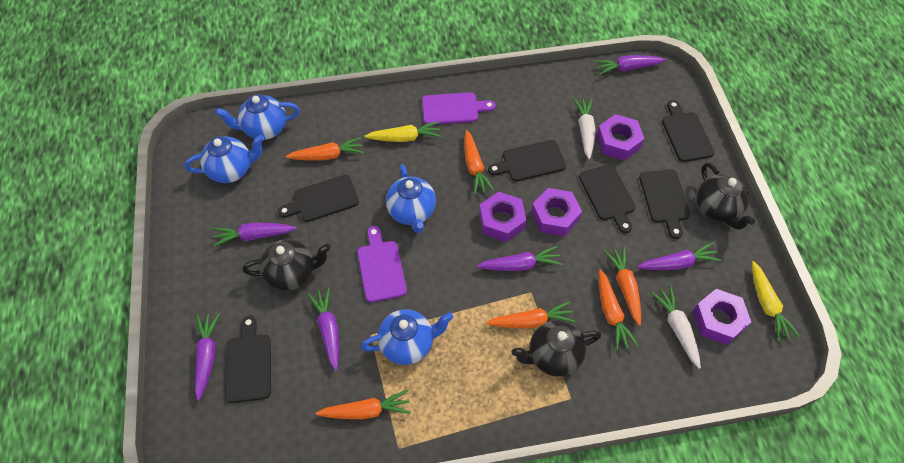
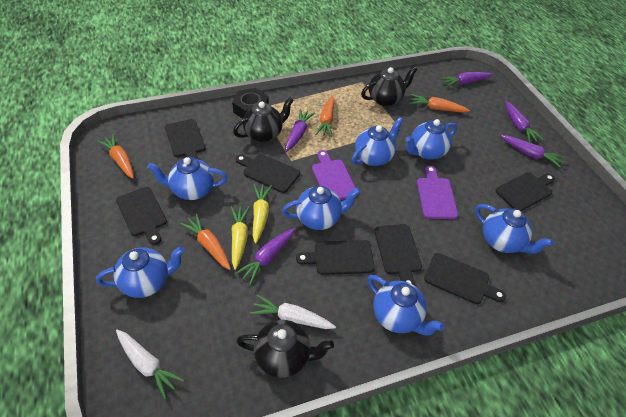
black cutting board: 6 -> 7
black nut: 0 -> 1
blue teapot: 4 -> 7
orange carrot: 6 -> 4
purple carrot: 6 -> 5
purple nut: 4 -> 0

